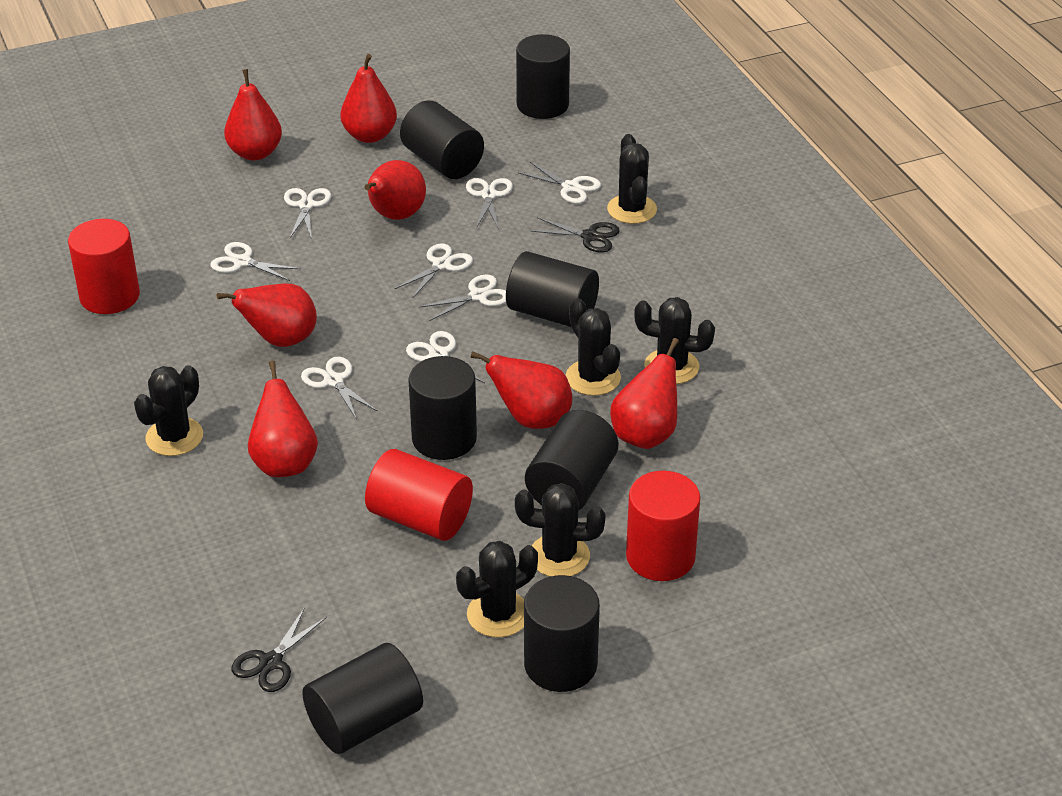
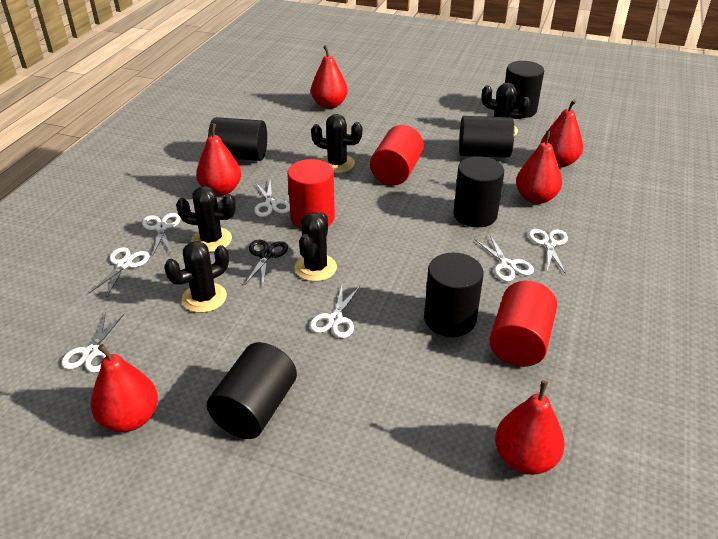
black cactus: 6 -> 5
black cylinder: 7 -> 6
black scissors: 2 -> 1
red pear: 7 -> 6
white scissors: 8 -> 7

